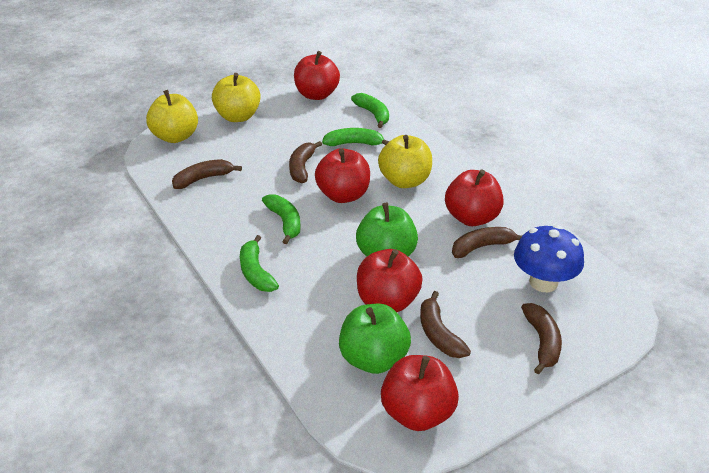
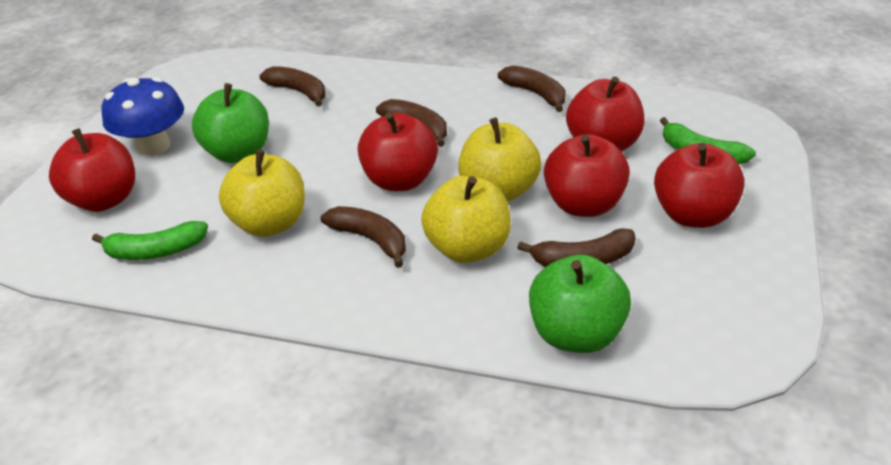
green banana: 4 -> 2

